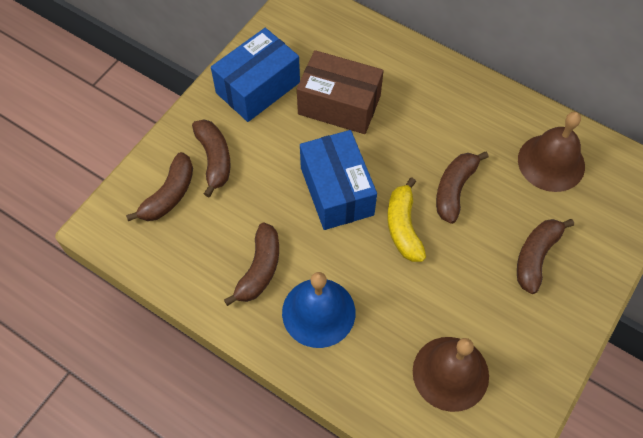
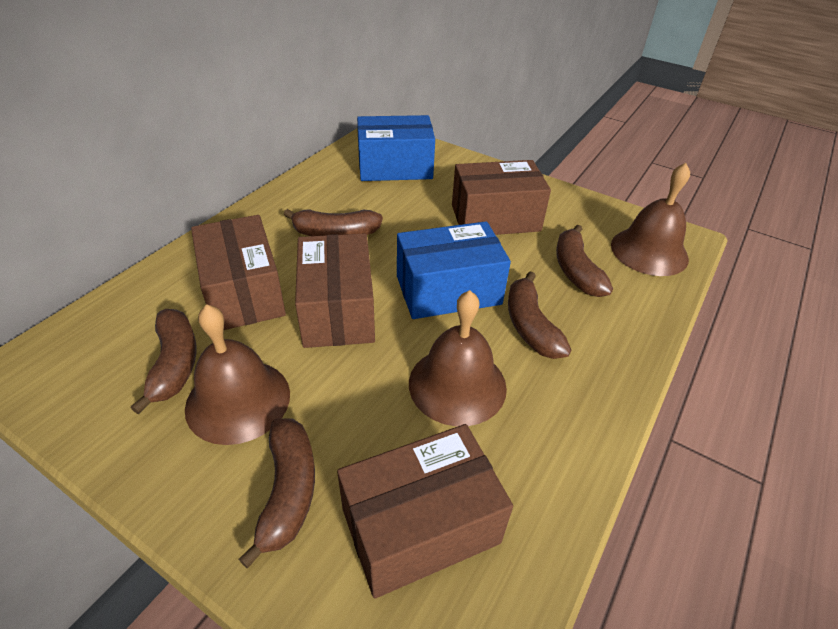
blue bell: 1 -> 0
brown bell: 2 -> 3
brown box: 1 -> 4
yellow banana: 1 -> 0

